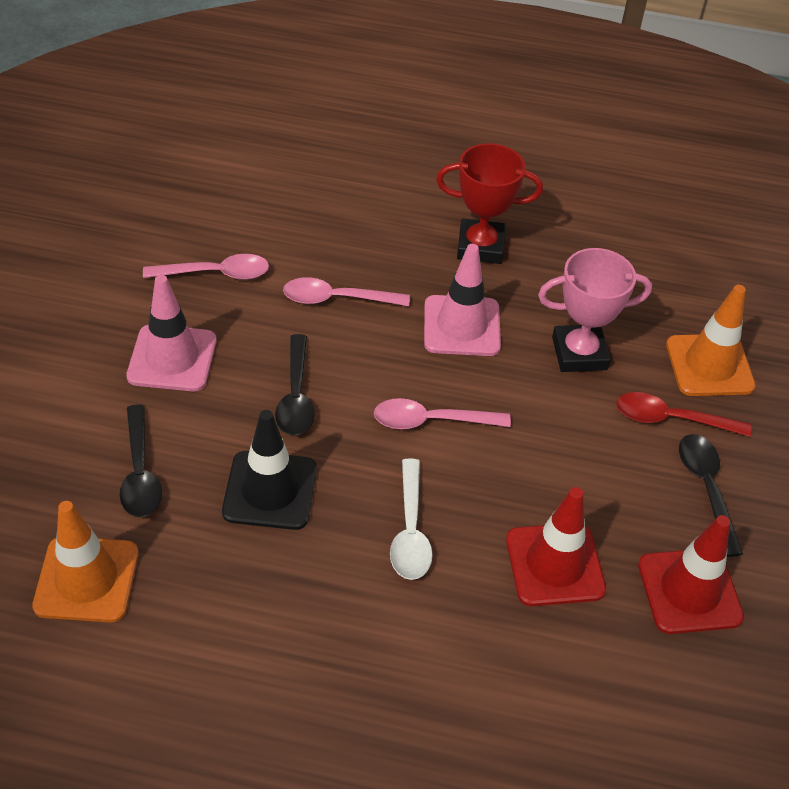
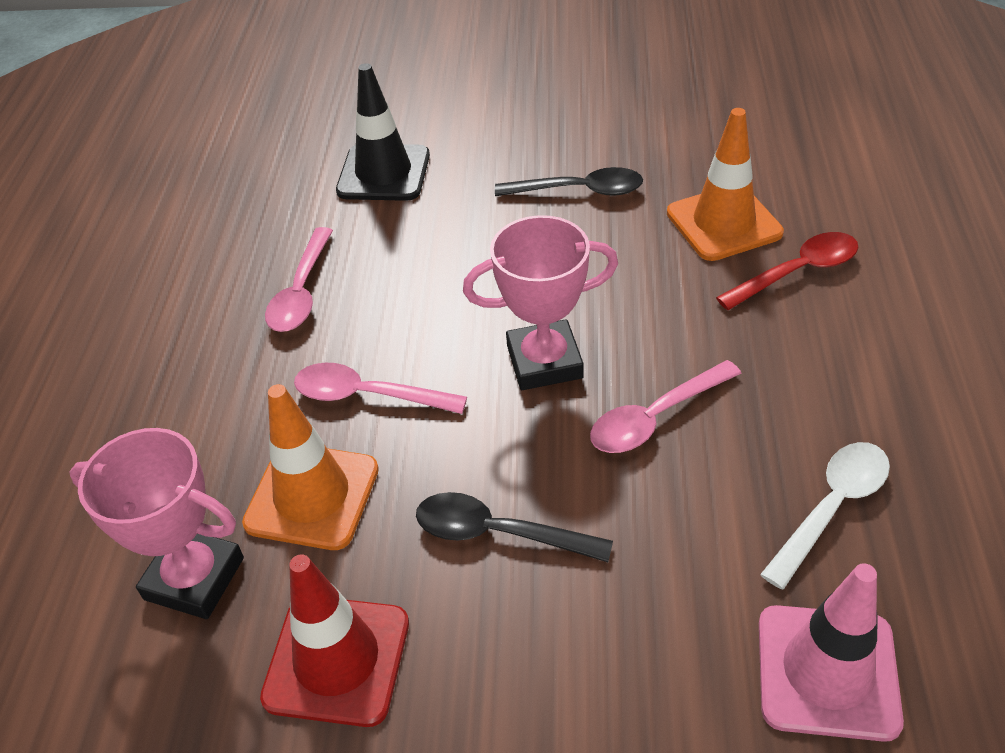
black spoon: 3 -> 2
pink traffic cone: 2 -> 1
pink trophy: 1 -> 2
red traffic cone: 2 -> 1
red trophy: 1 -> 0

